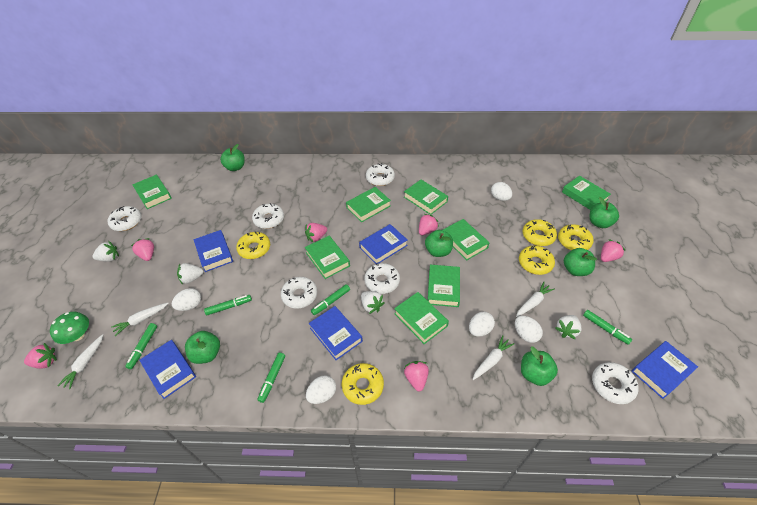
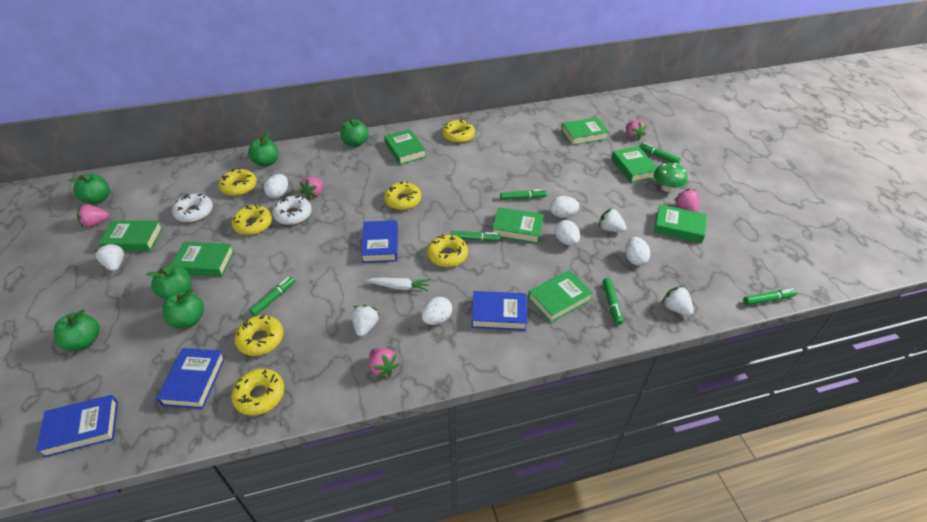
blue book: 5 -> 4
green marker: 5 -> 6
pink strawberry: 6 -> 5
white carrot: 4 -> 1
white donut: 6 -> 2
yellow donut: 5 -> 7

